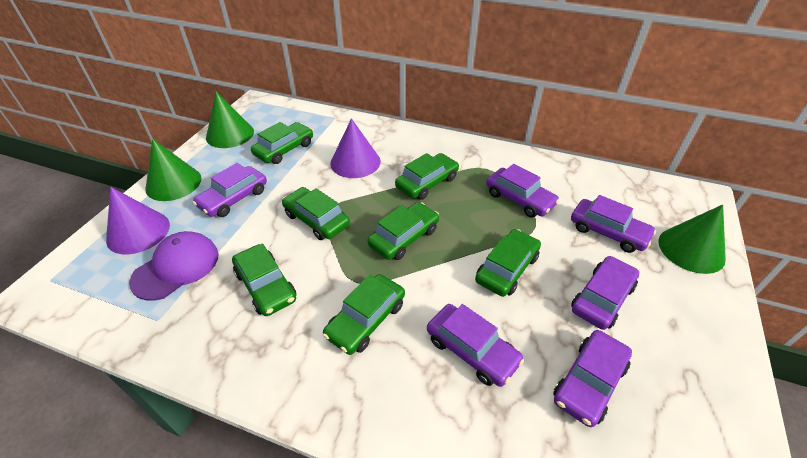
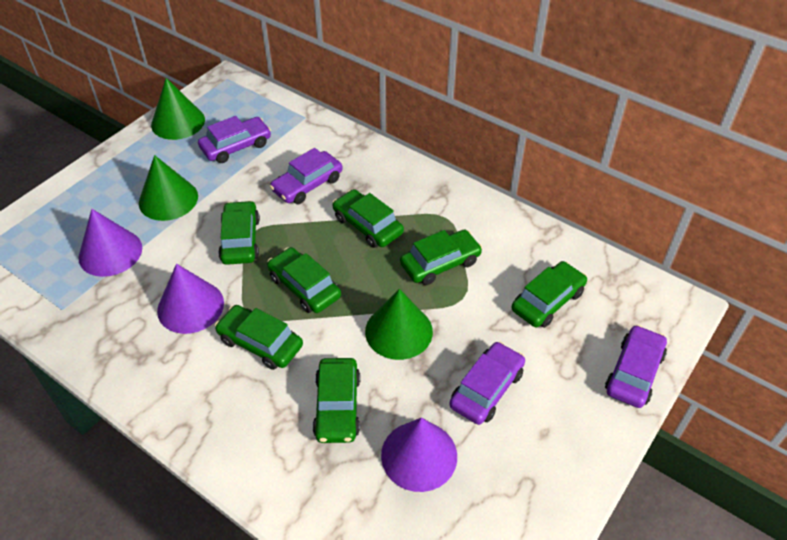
purple cap: 1 -> 0
purple car: 6 -> 4
purple cone: 2 -> 3

